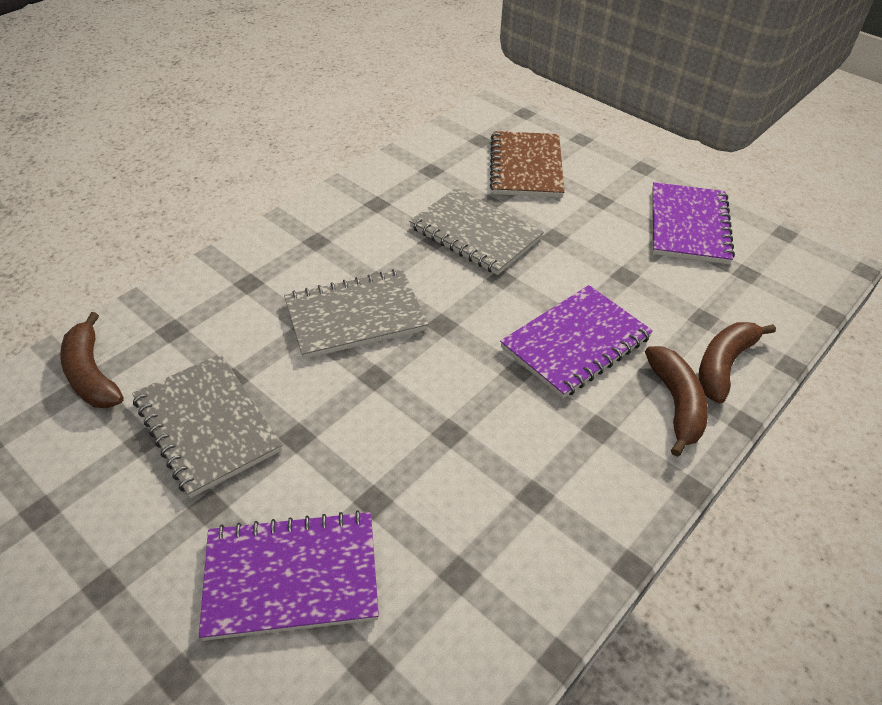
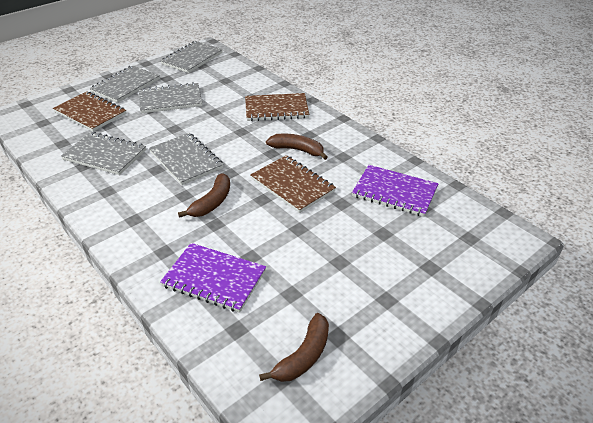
brown notebook: 1 -> 3
grey notebook: 3 -> 5
purple notebook: 3 -> 2

